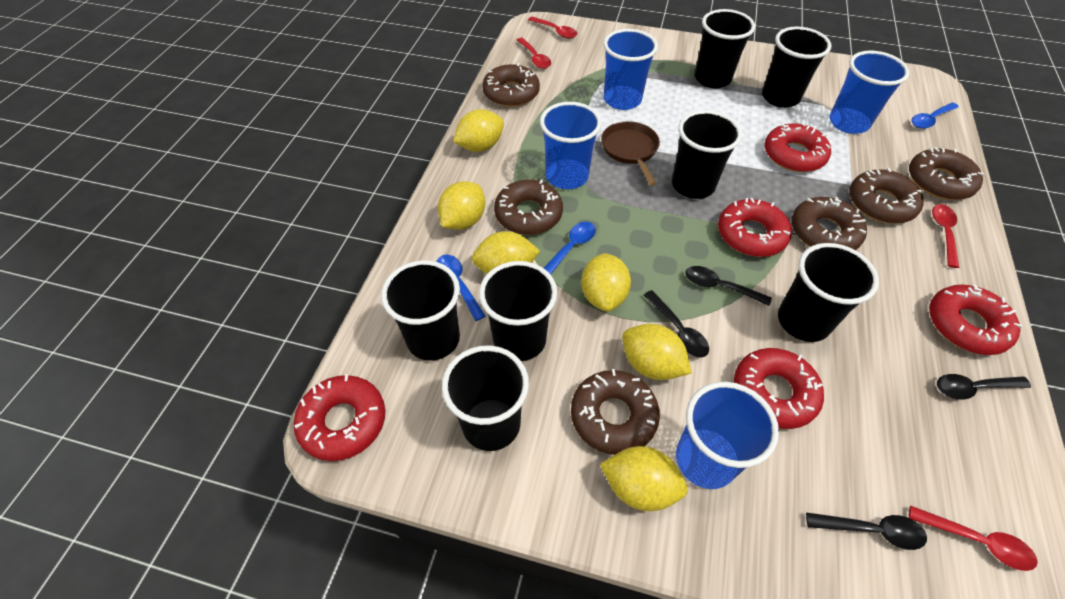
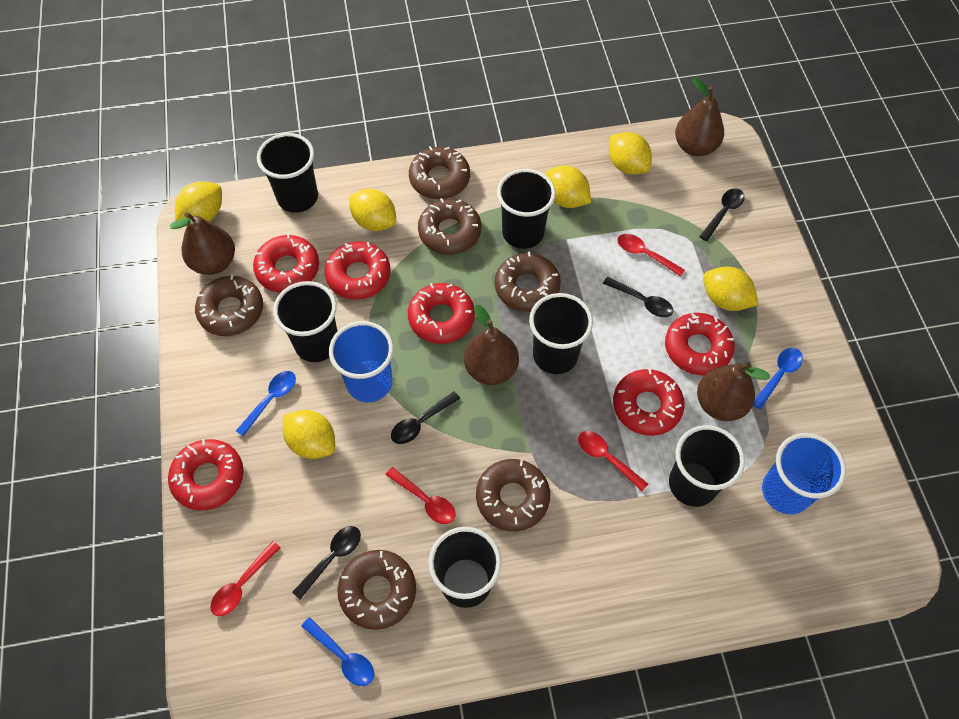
black cup: 7 -> 6
blue cup: 4 -> 2
brown pan: 1 -> 0
brown pear: 0 -> 4
red donut: 5 -> 6

